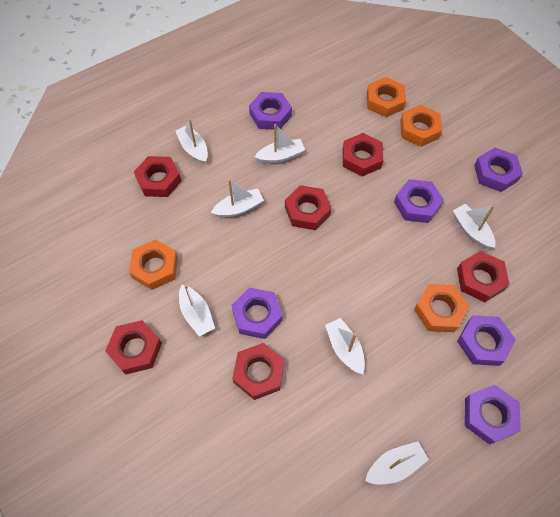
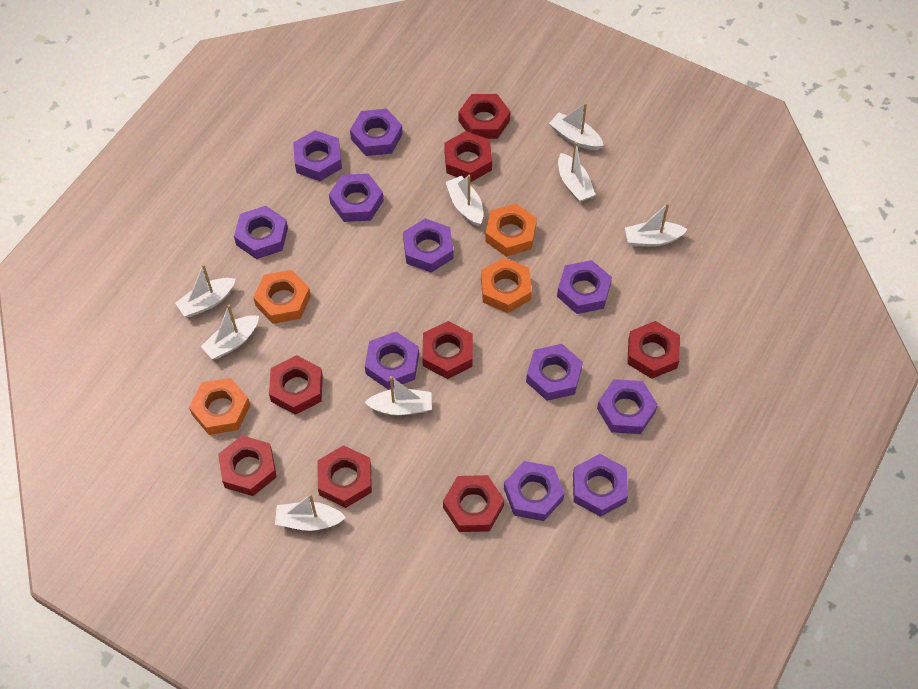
purple nut: 6 -> 11
red nut: 6 -> 8
white boat: 7 -> 8

